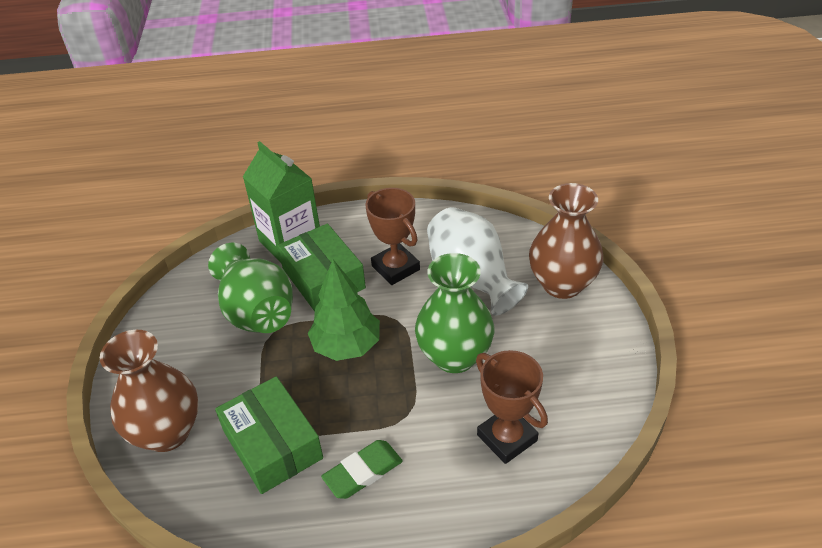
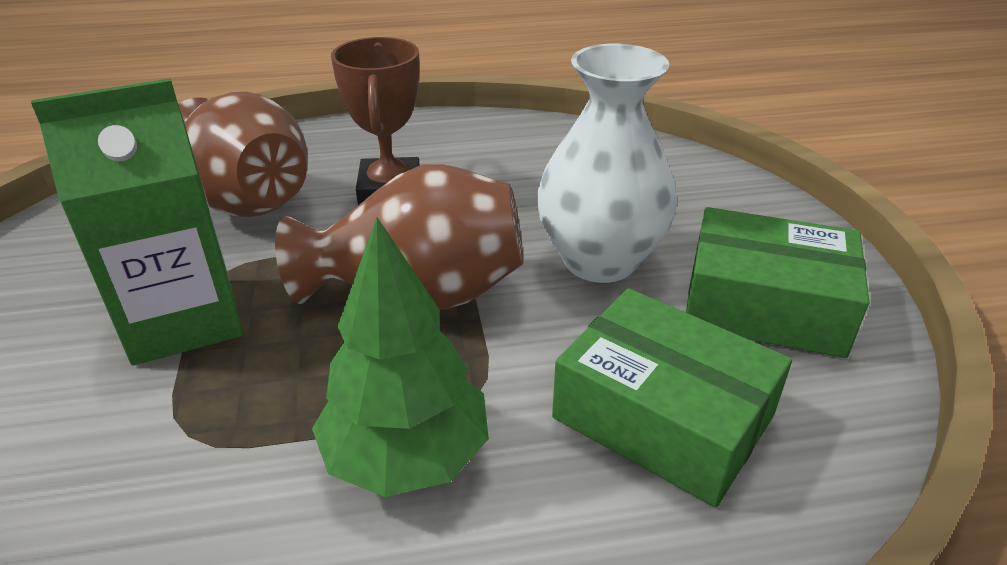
brown trophy: 2 -> 1
green eraser: 1 -> 0
green vase: 2 -> 0

